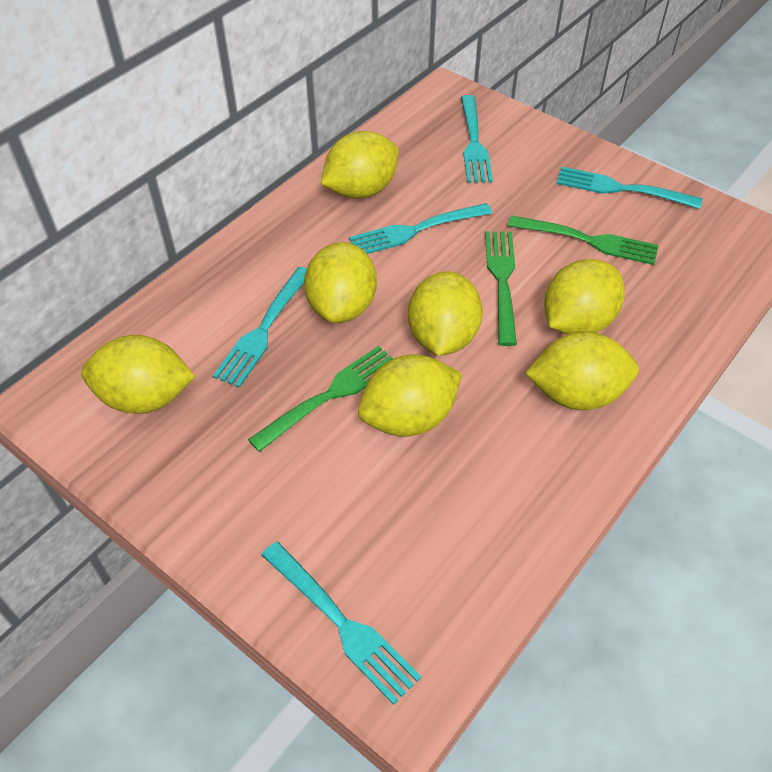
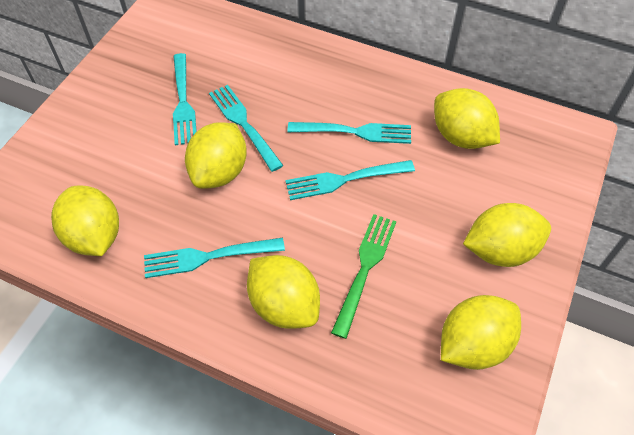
green fork: 3 -> 1
yellow lemon: 7 -> 6

